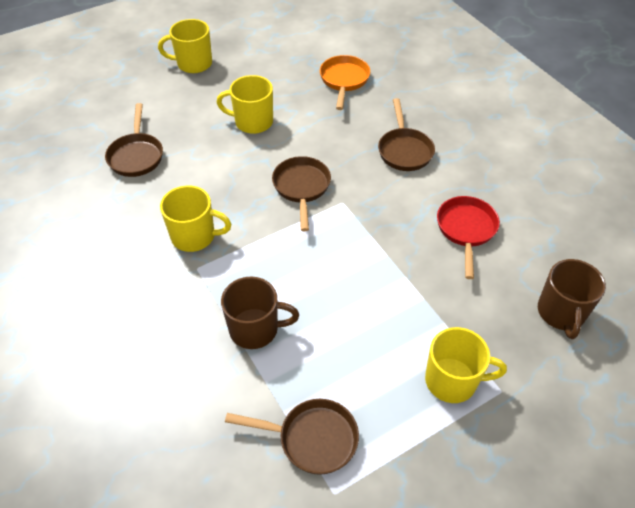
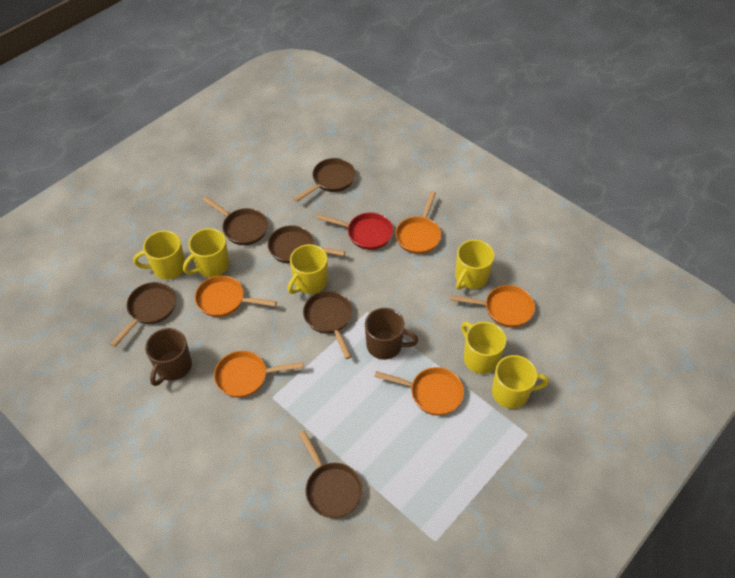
brown pan: 4 -> 6
orange pan: 1 -> 5
yellow mug: 4 -> 6

